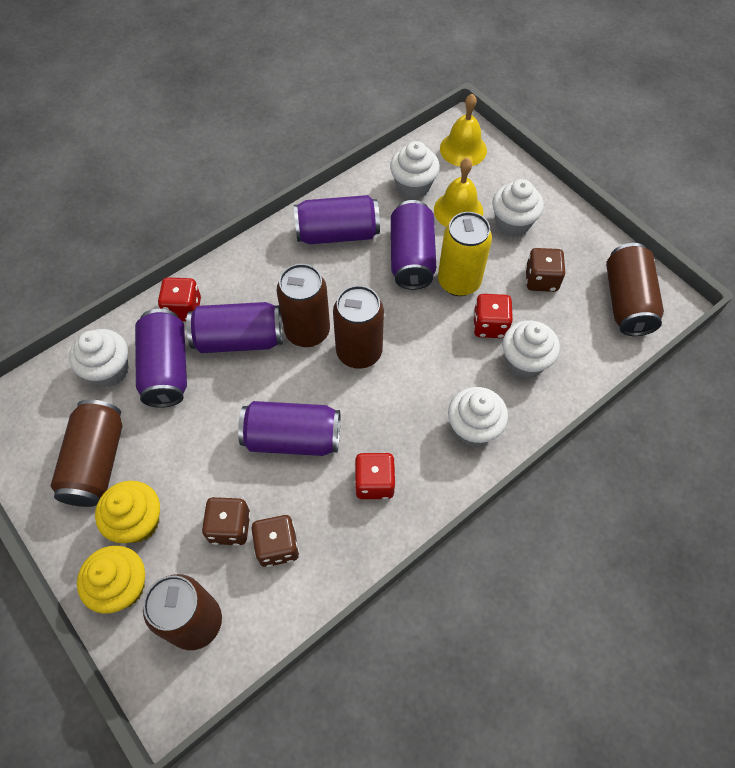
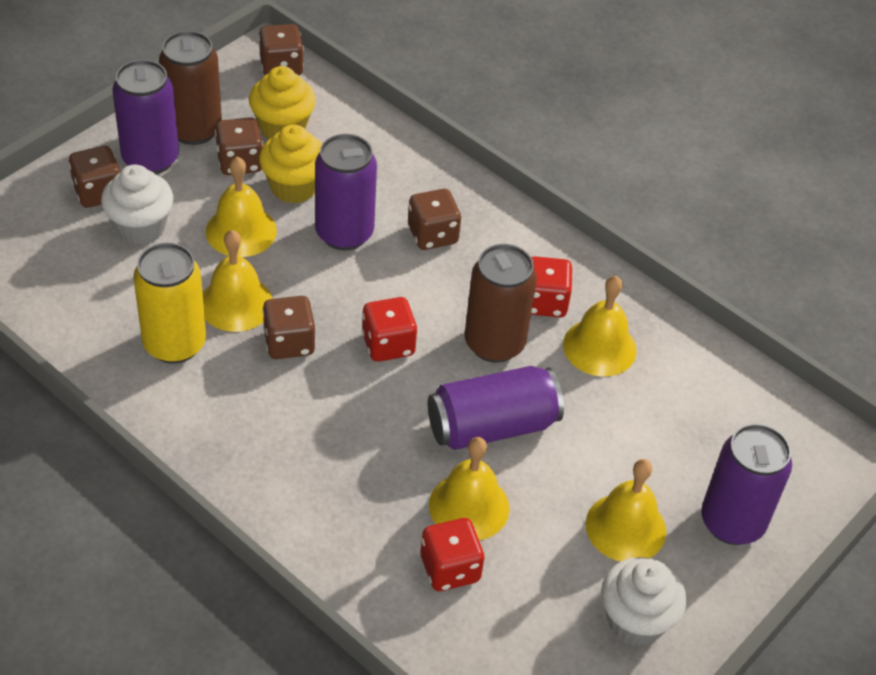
brown can: 5 -> 2
brown dice: 3 -> 5
purple can: 5 -> 4
white cupcake: 5 -> 2
yellow bell: 2 -> 5

